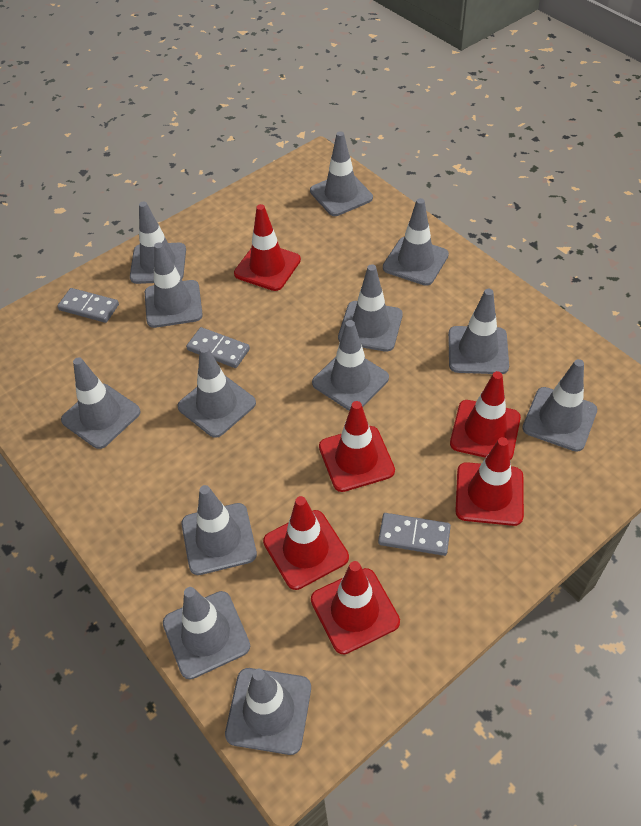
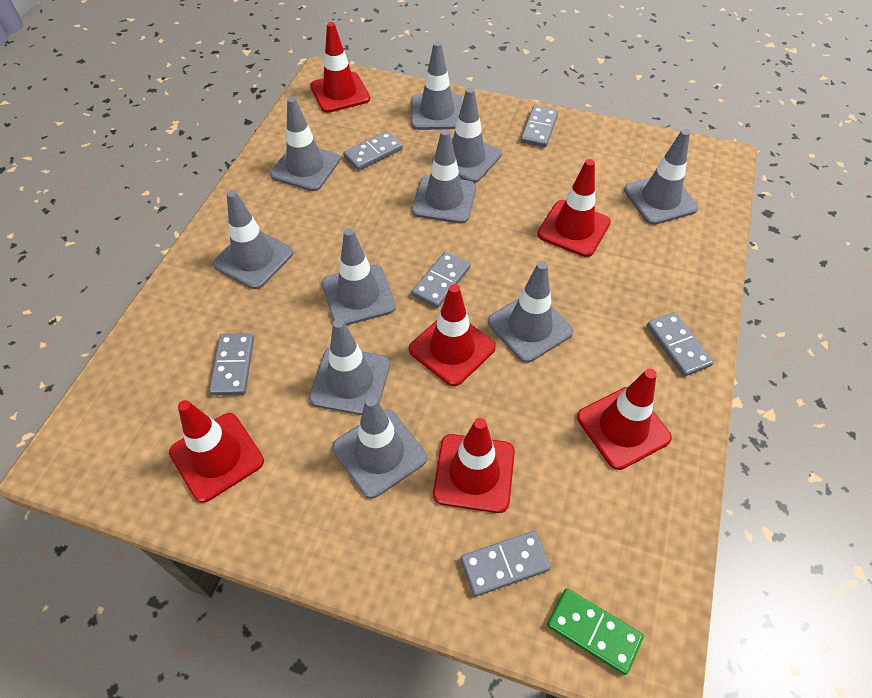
green domino: 0 -> 1
grey domino: 3 -> 6
grey traffic cone: 13 -> 10

